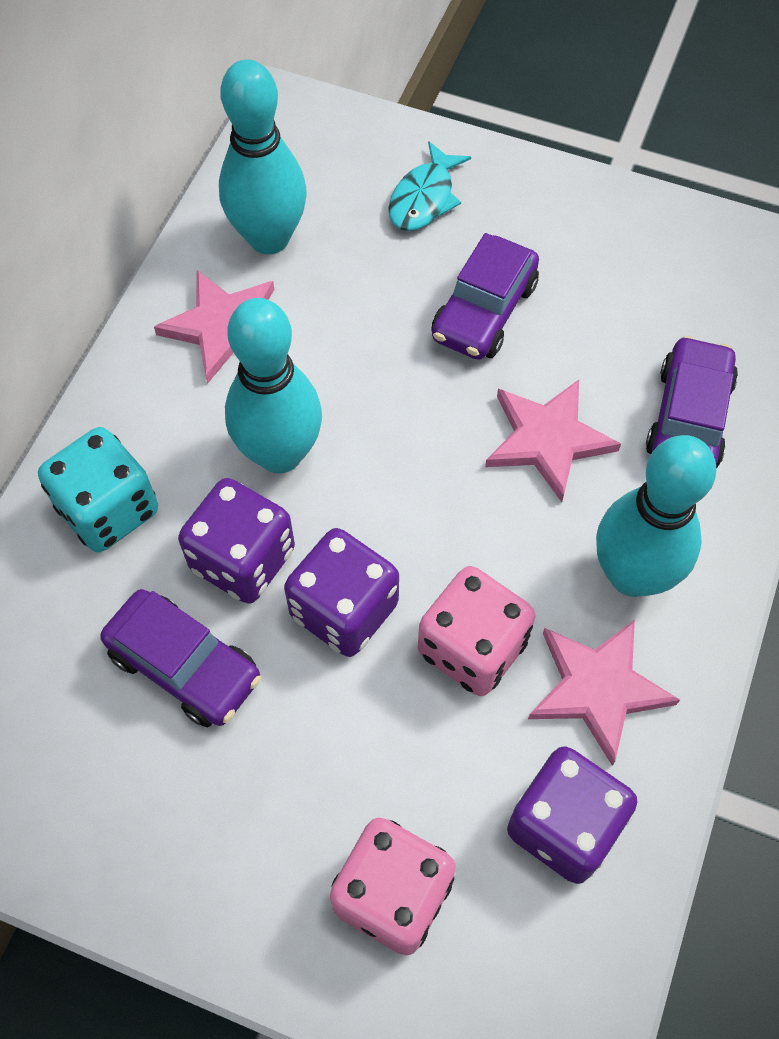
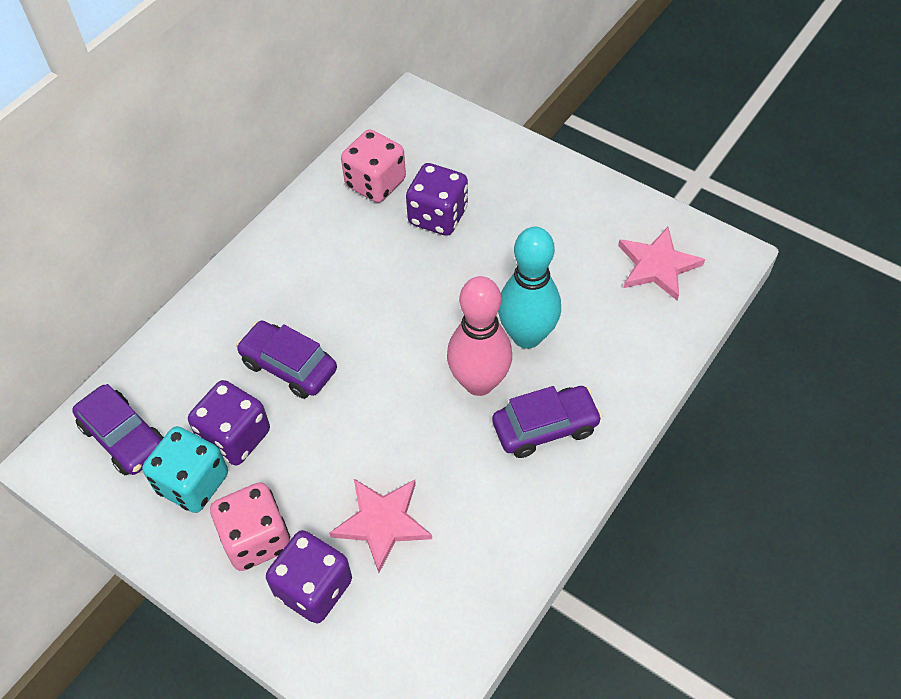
pink bowling pin: 0 -> 1
pink star: 3 -> 2
turquoise bowling pin: 3 -> 1
turquoise fish: 1 -> 0

